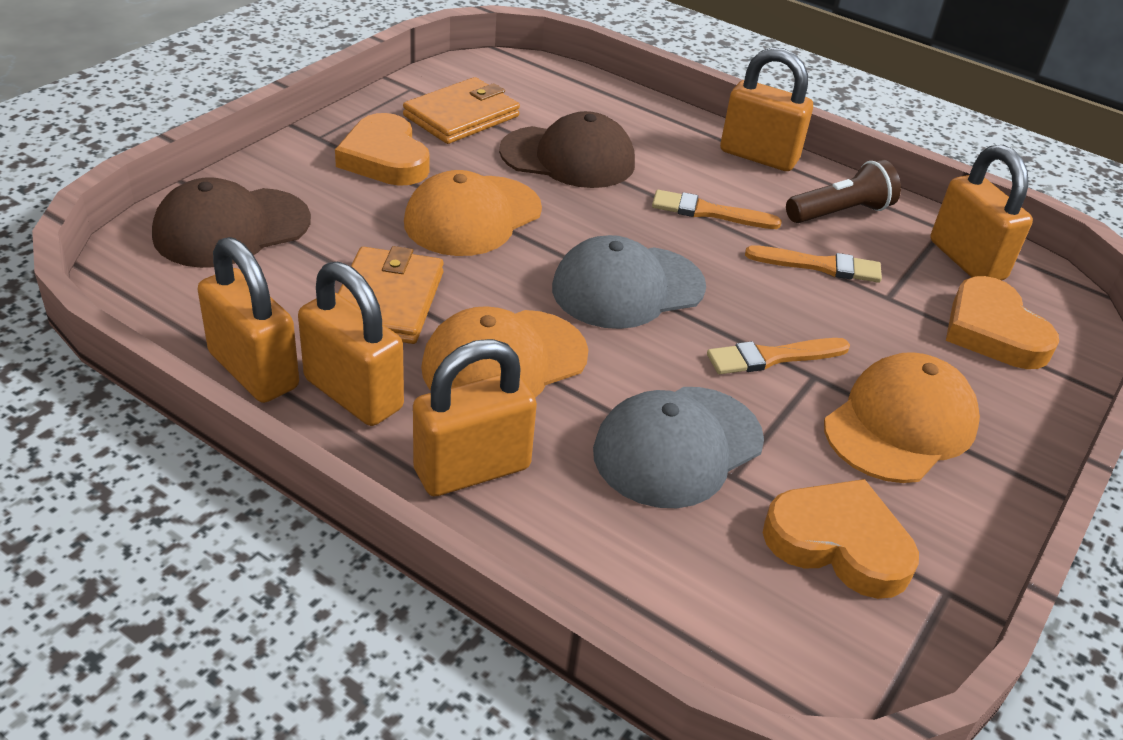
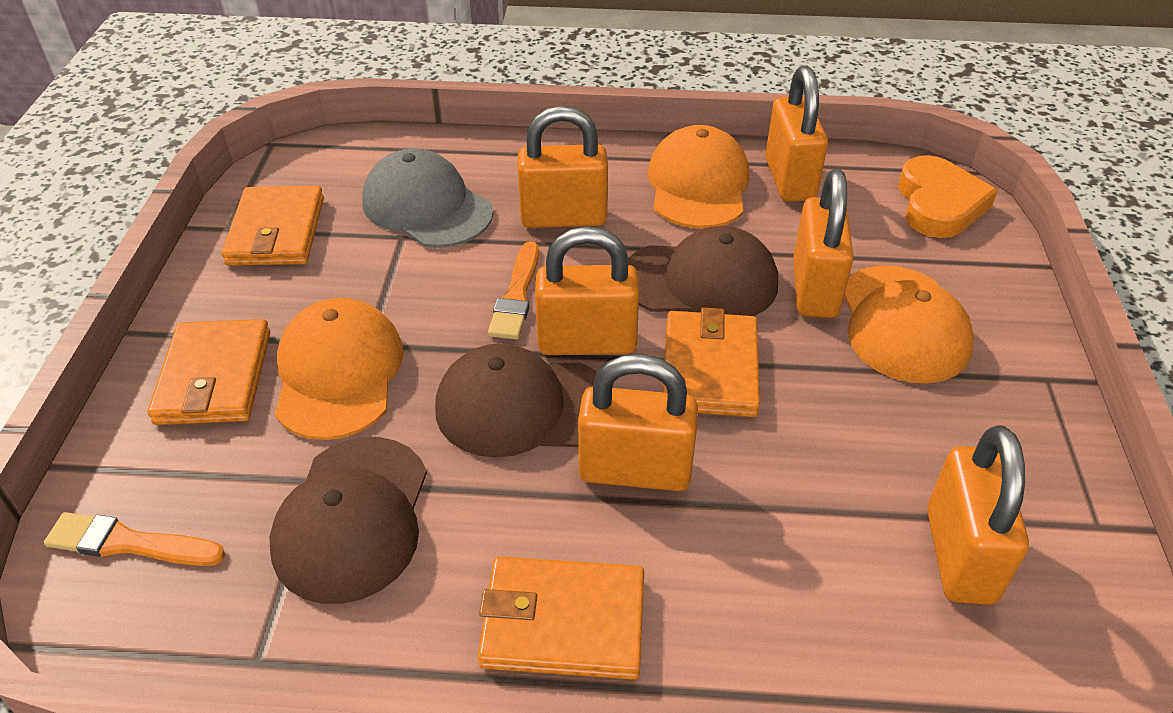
brown cap: 2 -> 3
brown flashlight: 1 -> 0
grey cap: 2 -> 1
orange brush: 3 -> 2
orange heart: 3 -> 1
orange padlock: 5 -> 6
orange wallet: 2 -> 4

